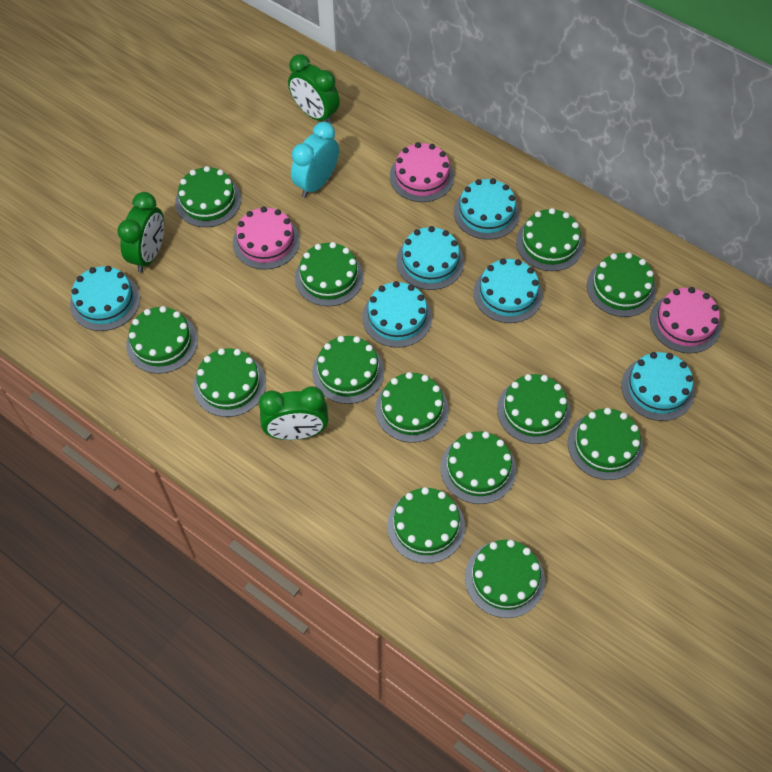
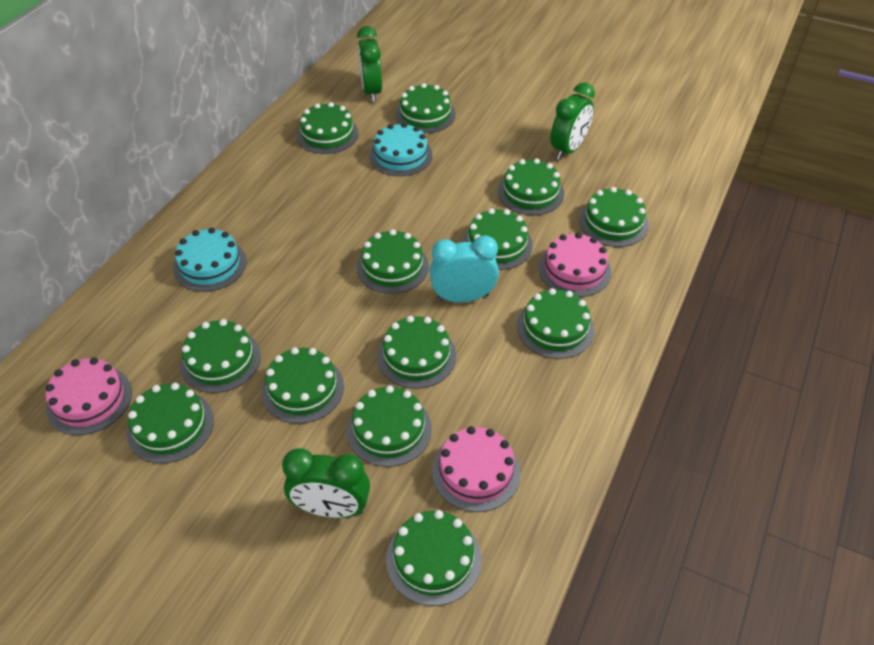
turquoise cake: 6 -> 2

